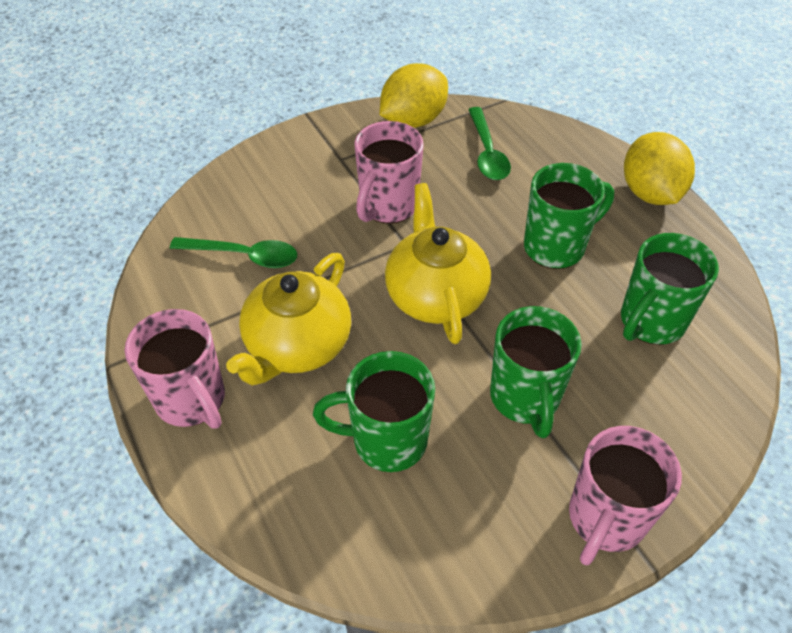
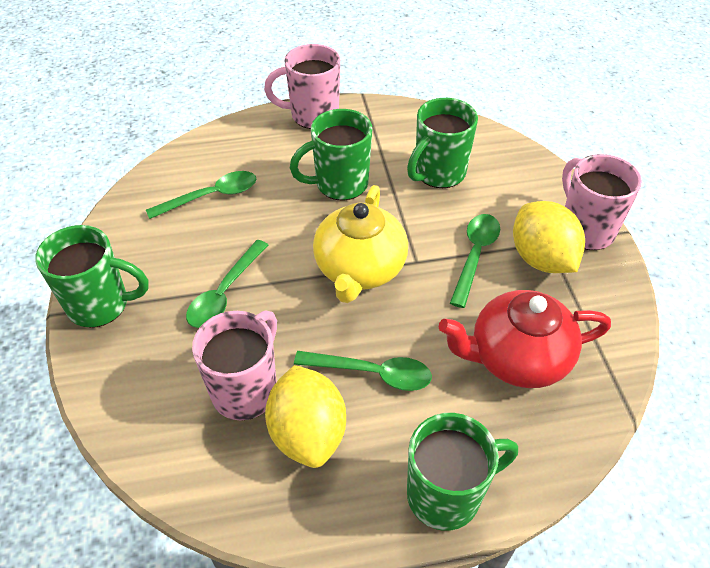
green spoon: 2 -> 4
red teapot: 0 -> 1
yellow teapot: 2 -> 1

